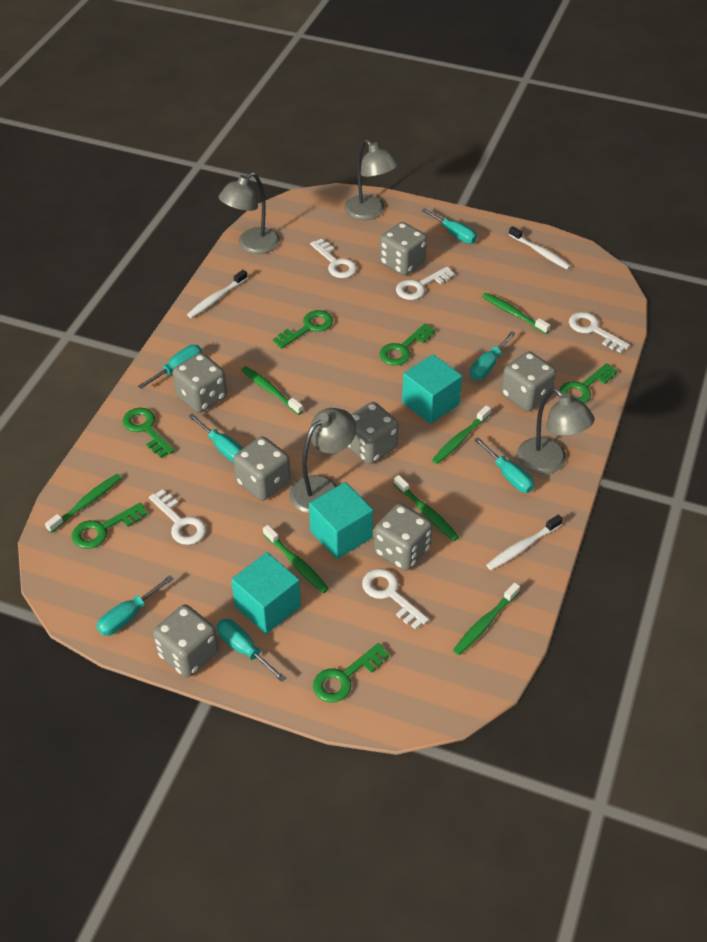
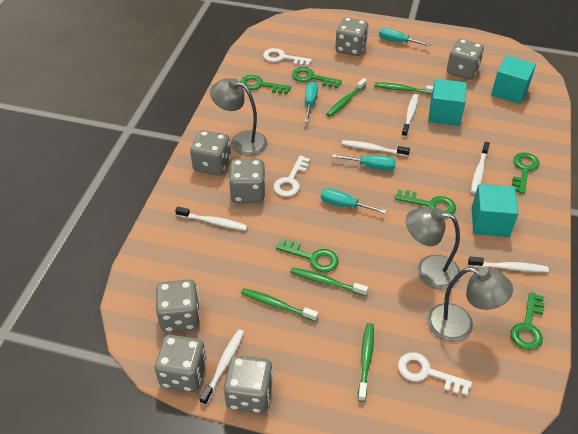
green toothbrush: 7 -> 5
grey lamp: 4 -> 3
turquoise screwdriver: 7 -> 4
white key: 5 -> 3
white toothbrush: 3 -> 6

